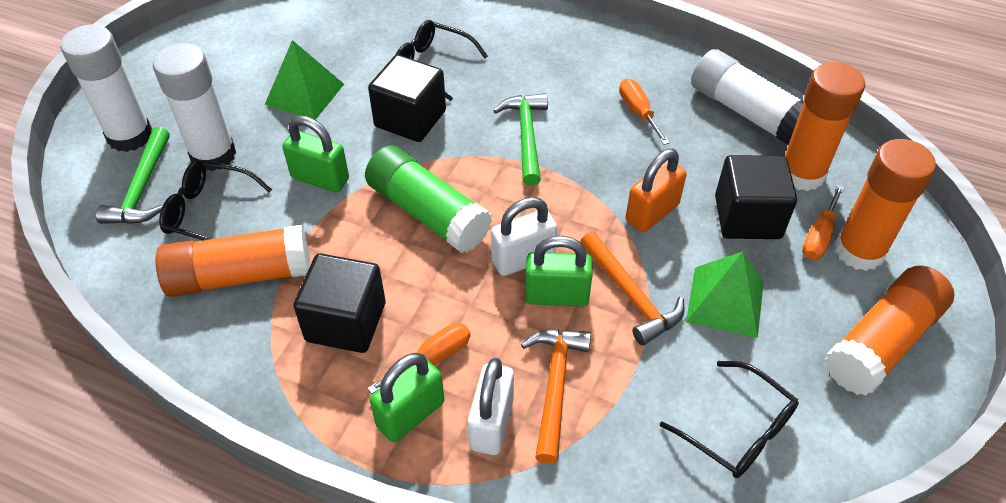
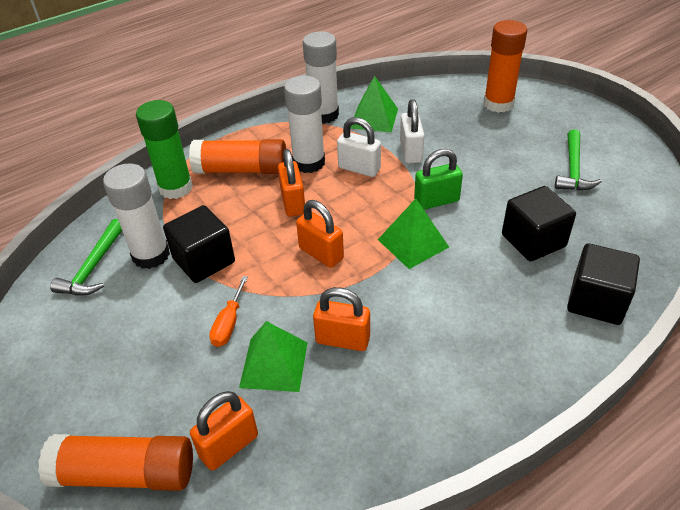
black glasses: 3 -> 0
green padlock: 3 -> 1
green pyramid: 2 -> 3
orange glue stick: 4 -> 3
orange hammer: 2 -> 0
orange padlock: 1 -> 4
orange screwdriver: 3 -> 1

